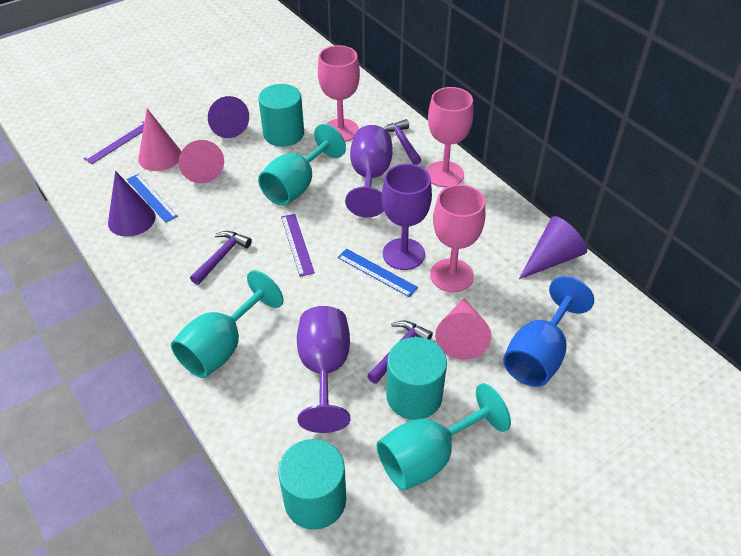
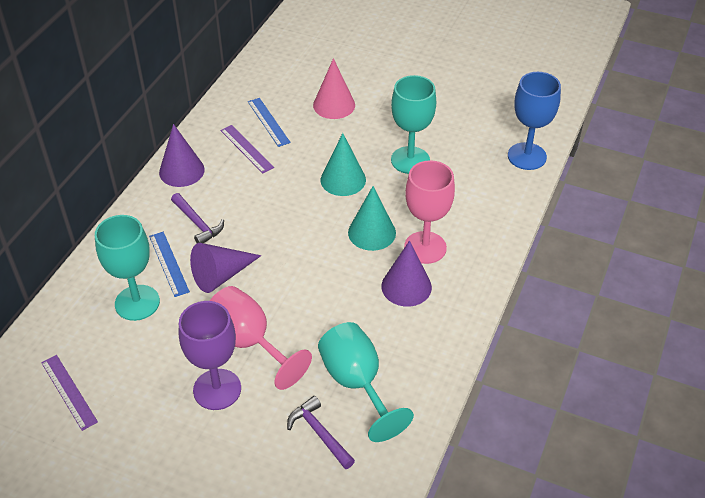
pink cone: 3 -> 1
pink goblet: 3 -> 2
purple goblet: 3 -> 1
purple hammer: 3 -> 2
turquoise cone: 0 -> 2
turquoise cylinder: 3 -> 0

